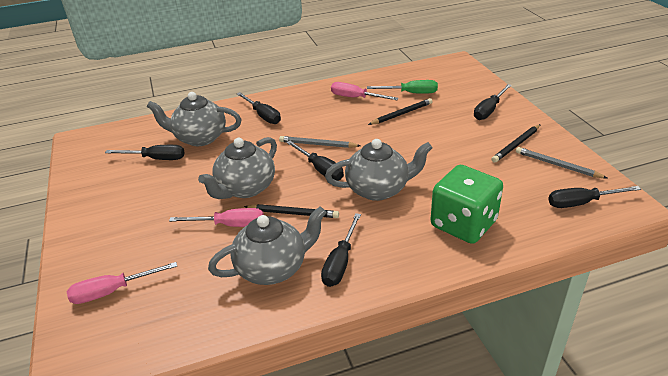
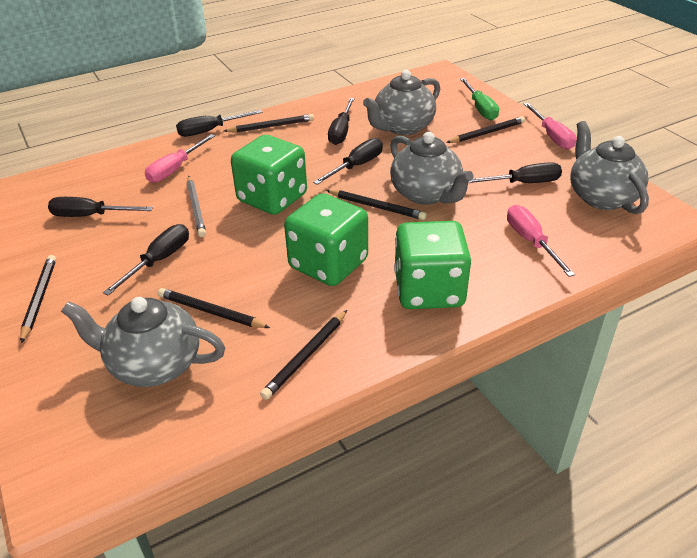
black pencil: 3 -> 6
green dice: 1 -> 3
grey pencil: 2 -> 1

